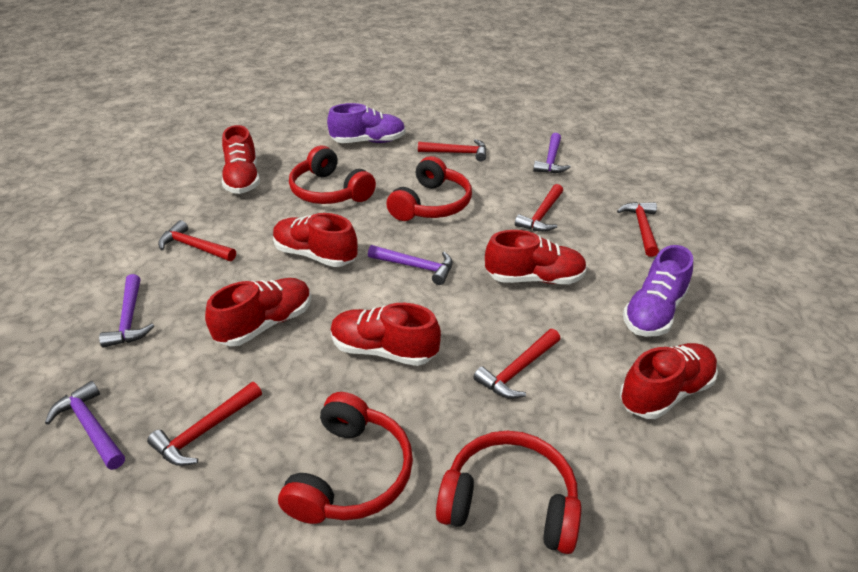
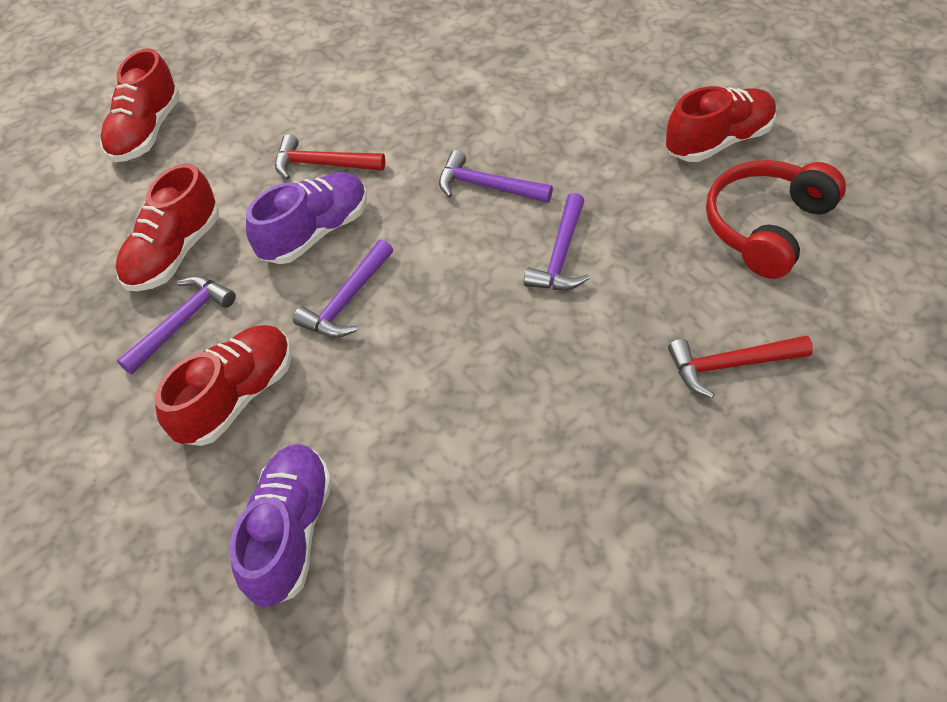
red hammer: 6 -> 2
red headphones: 4 -> 1
red shoe: 6 -> 4

